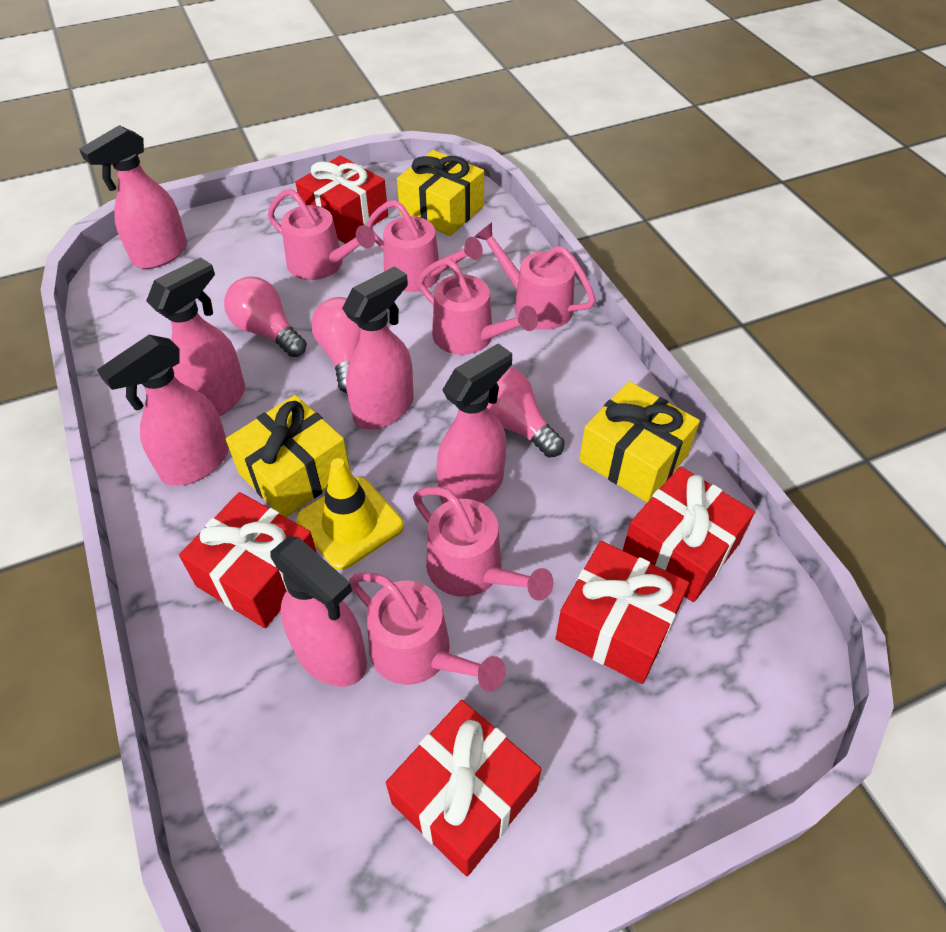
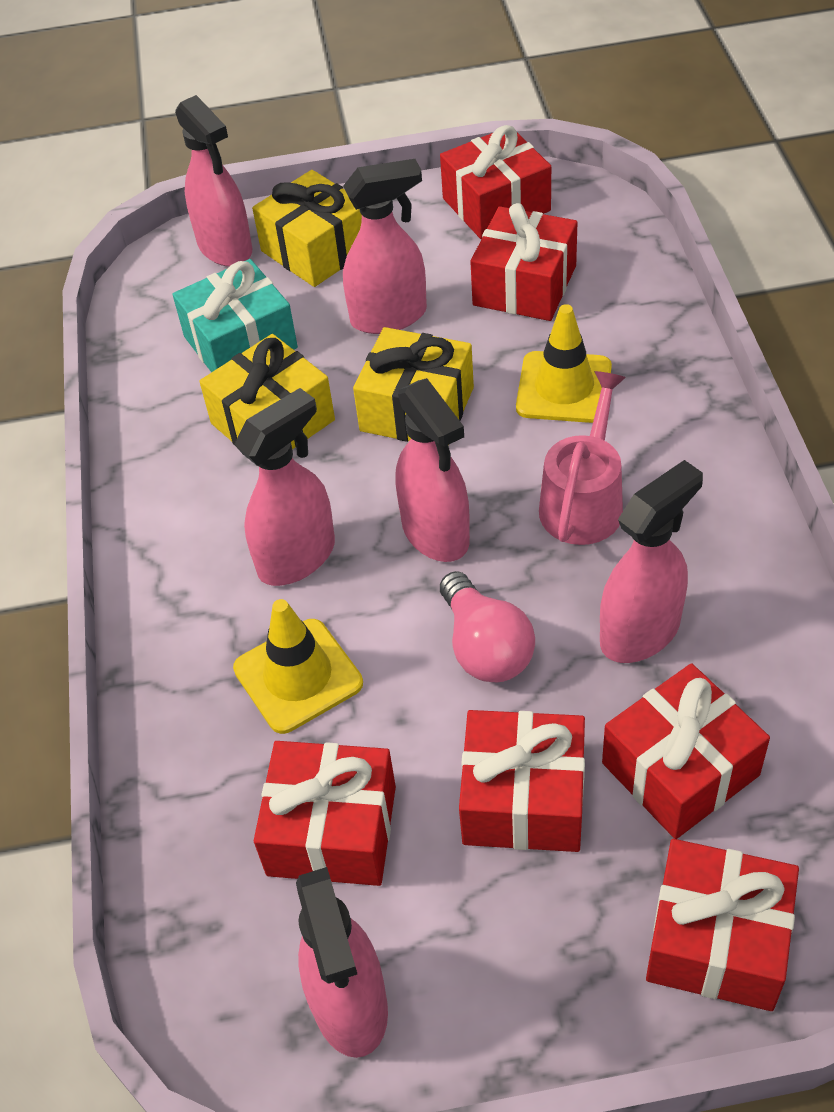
pink light bulb: 3 -> 1
pink watering can: 6 -> 1
red gift: 5 -> 6
turquoise gift: 0 -> 1
yellow traffic cone: 1 -> 2

